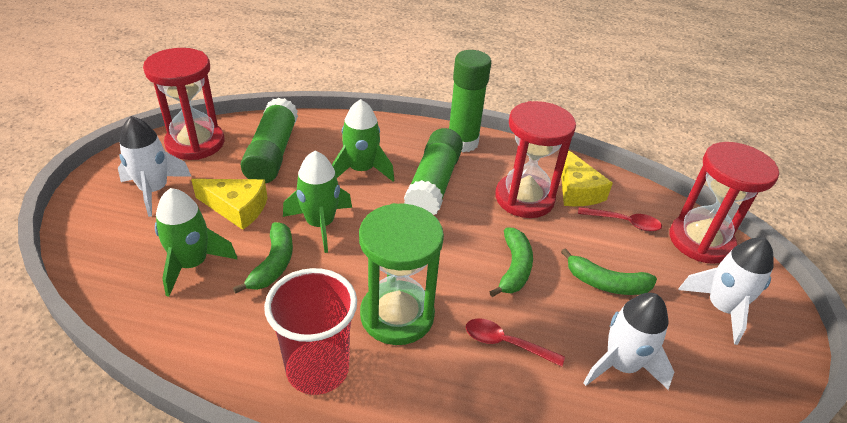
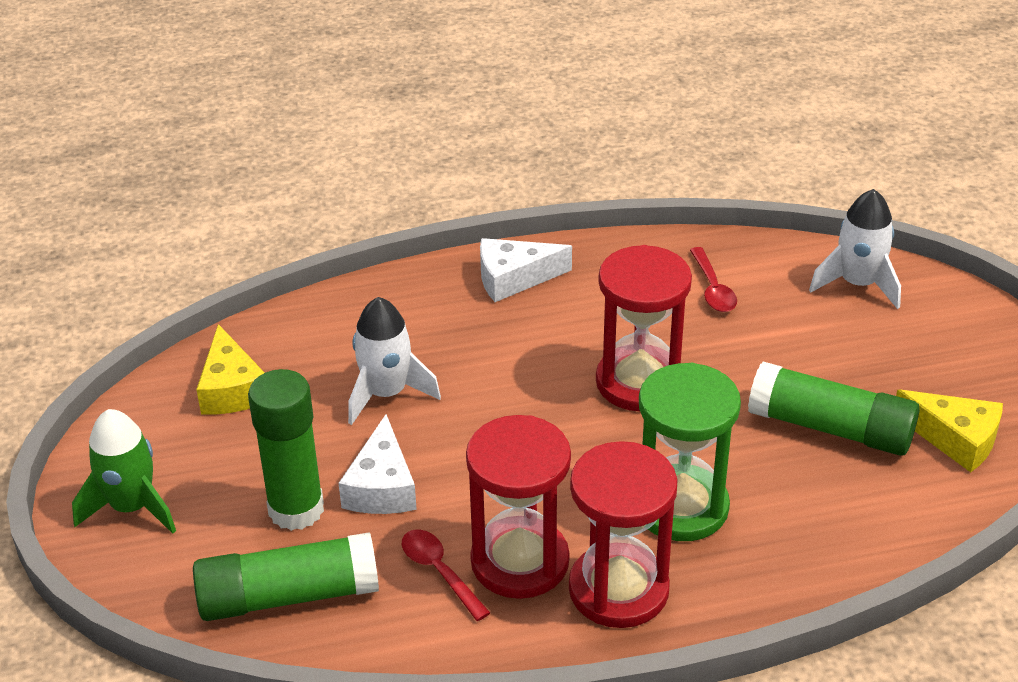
green banana: 3 -> 0
green rocket: 3 -> 1
red cup: 1 -> 0
white cheese: 0 -> 2
white rocket: 3 -> 2

